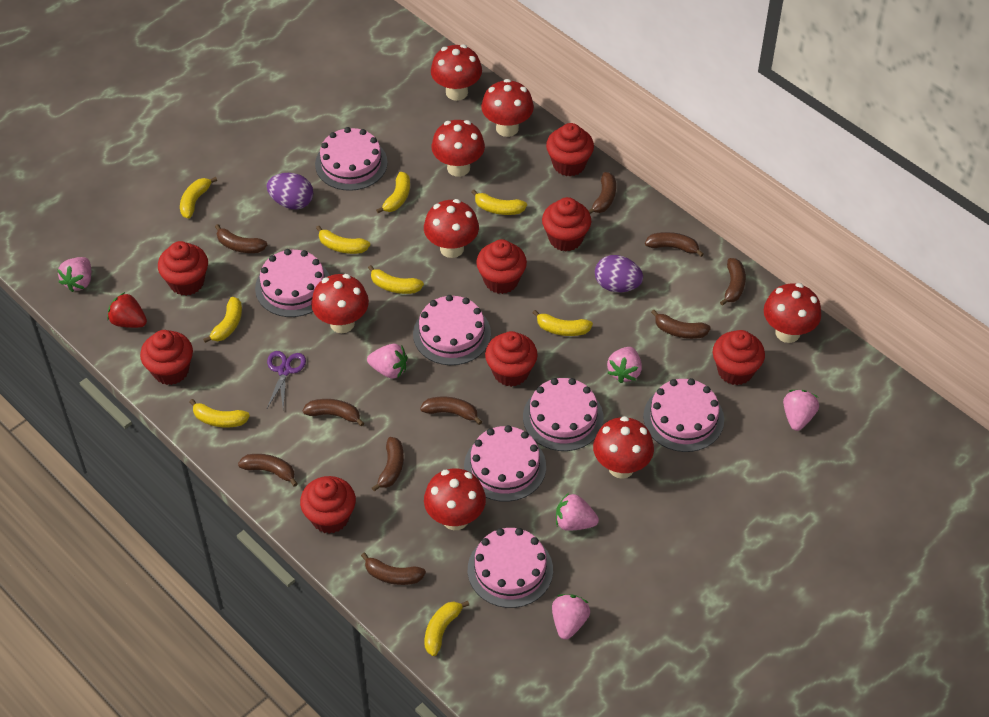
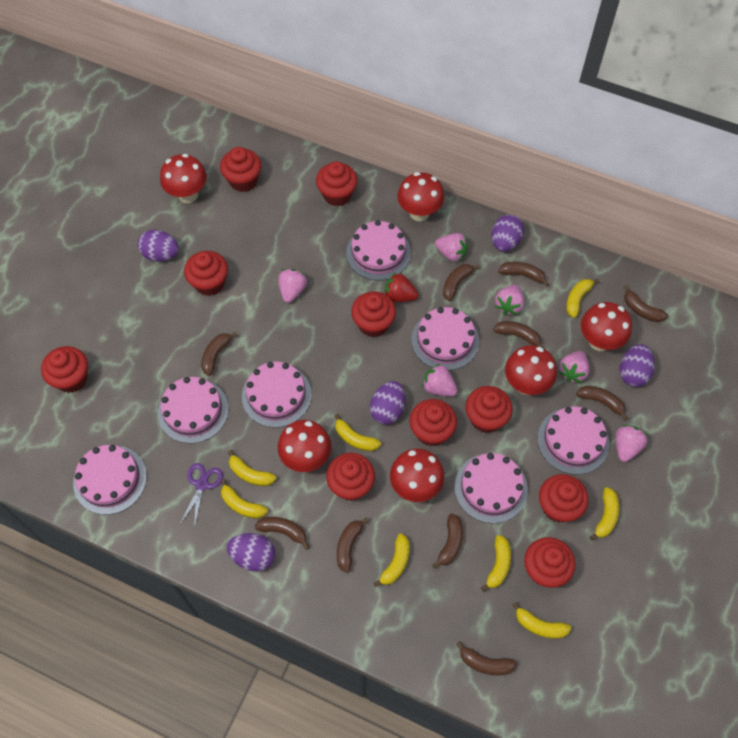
purple egg: 2 -> 5
red cupcake: 8 -> 10
red mushroom: 8 -> 6
yellow banana: 9 -> 8

